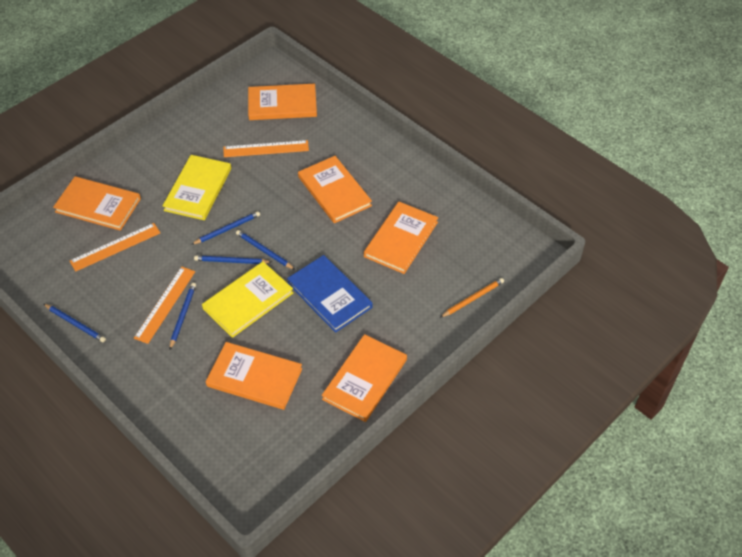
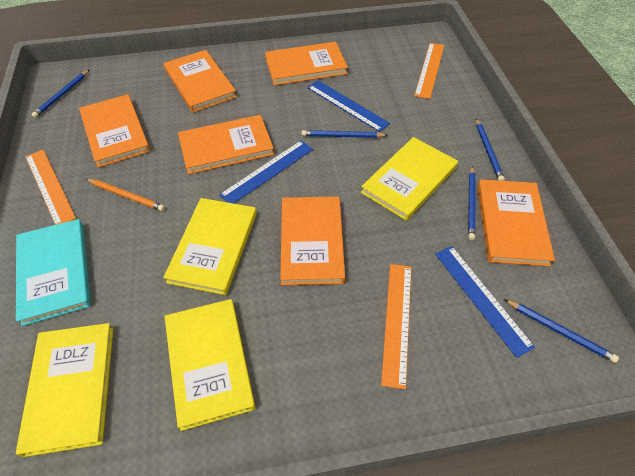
blue book: 1 -> 0
blue ruler: 0 -> 3
turquoise book: 0 -> 1
yellow book: 2 -> 4

